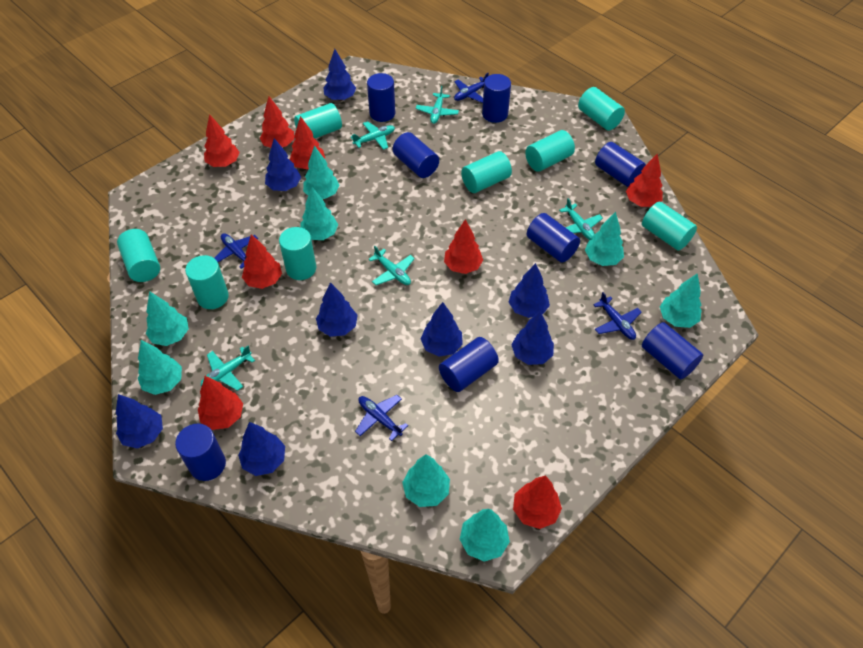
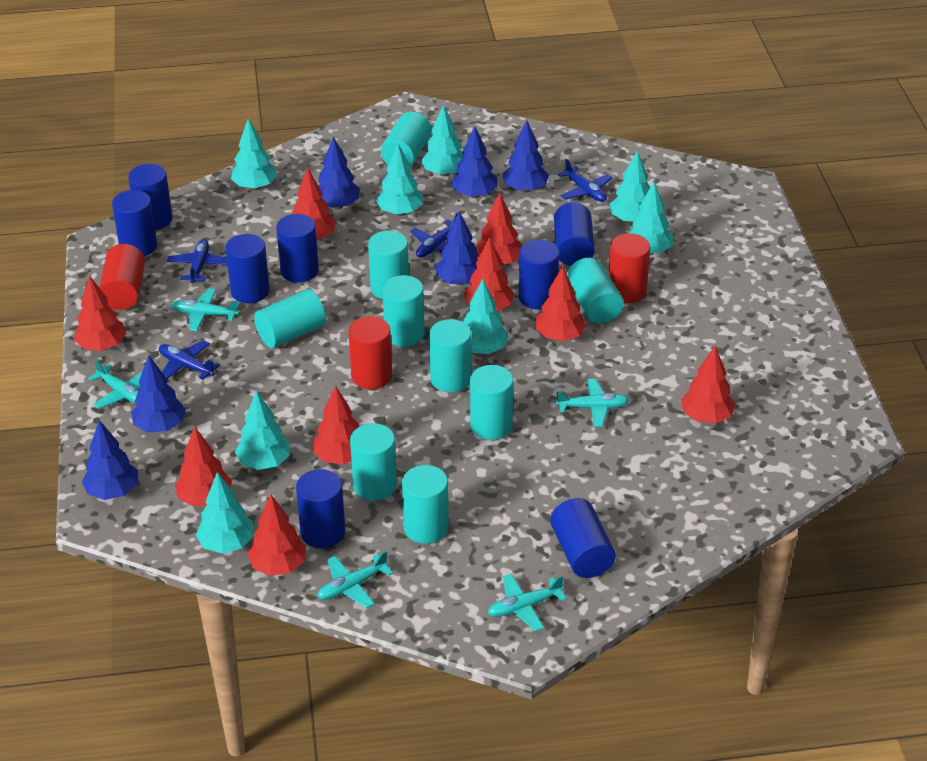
blue tree: 8 -> 6
red cylinder: 0 -> 3
red tree: 8 -> 9
turquoise cylinder: 8 -> 9

